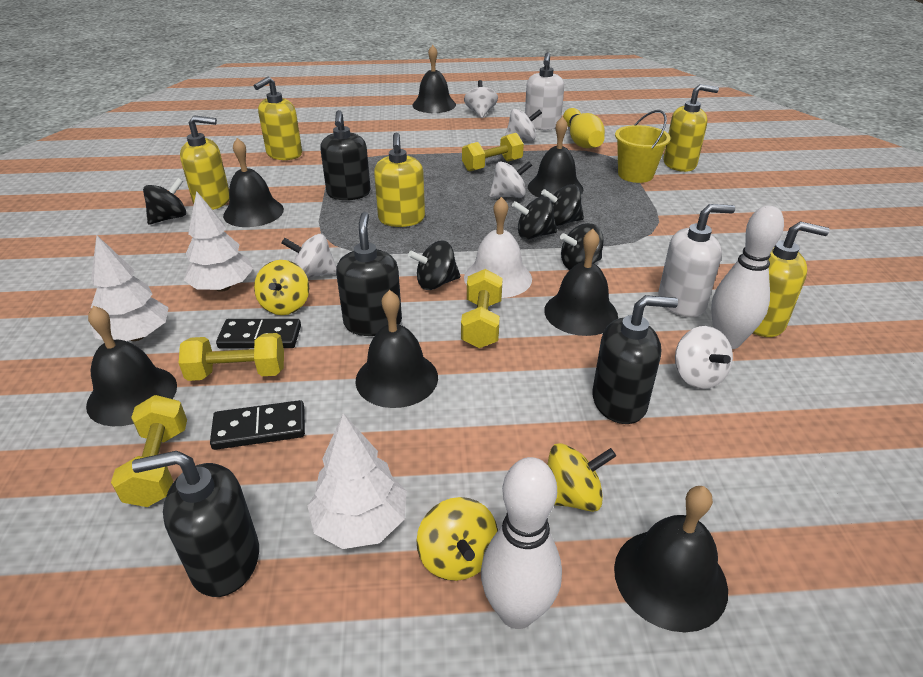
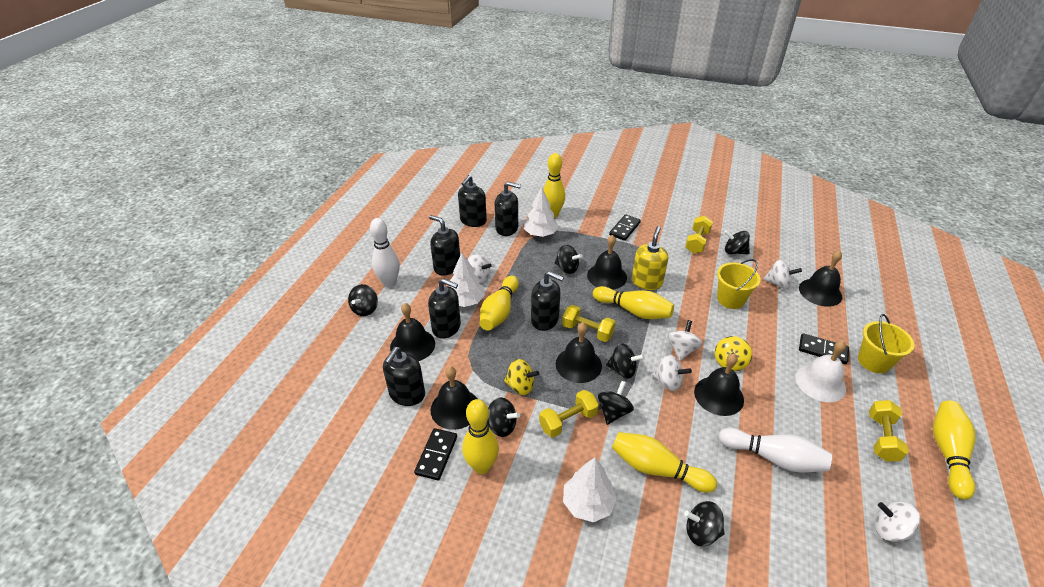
black bell: 7 -> 6
black domino: 2 -> 3
black soap dispenser: 4 -> 6
black spinning top: 5 -> 7
white soap dispenser: 2 -> 0
yellow bowling pin: 1 -> 6
yellow bucket: 1 -> 2
yellow soap dispenser: 5 -> 1
yellow spinning top: 3 -> 2

